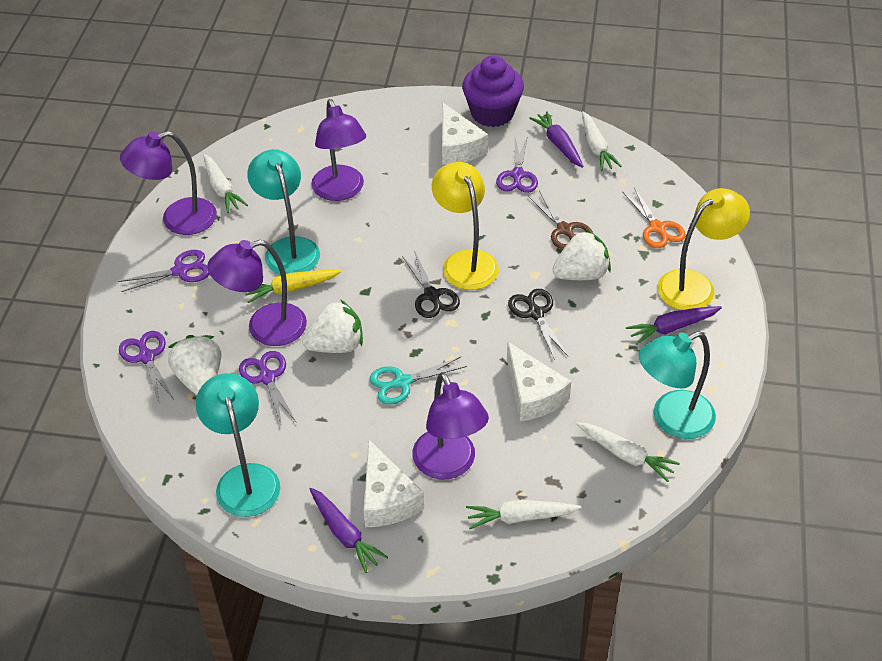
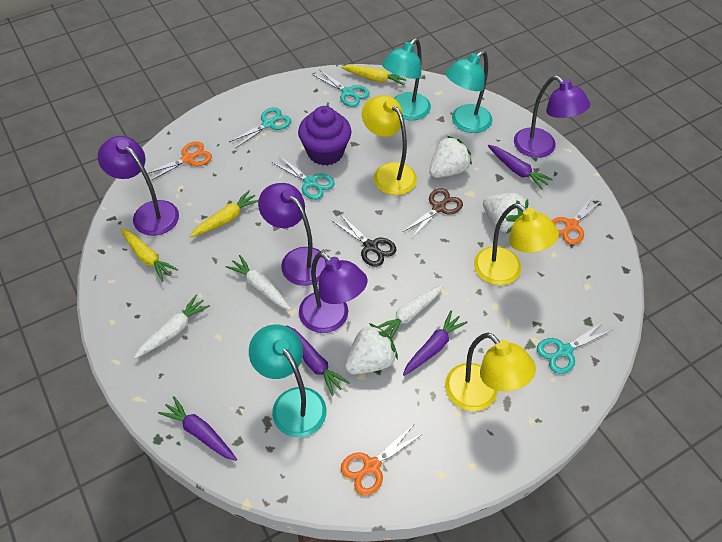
black scissors: 2 -> 1
orange scissors: 1 -> 3
purple carrot: 3 -> 4
purple scissors: 4 -> 0
turquoise scissors: 1 -> 4
white carrot: 4 -> 3
white cheese: 3 -> 0
yellow carrot: 1 -> 3
yellow lamp: 2 -> 3

